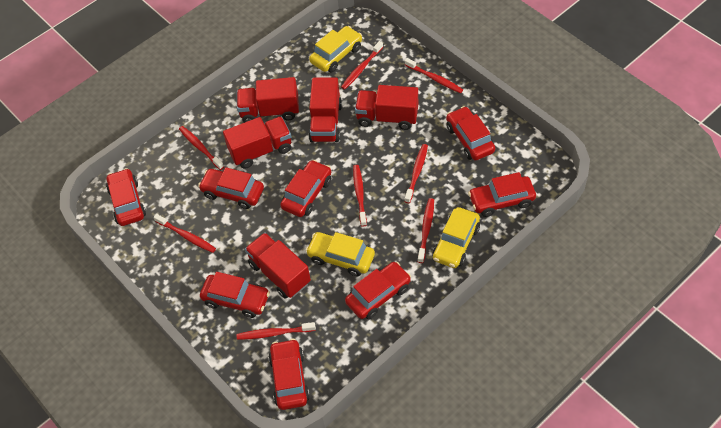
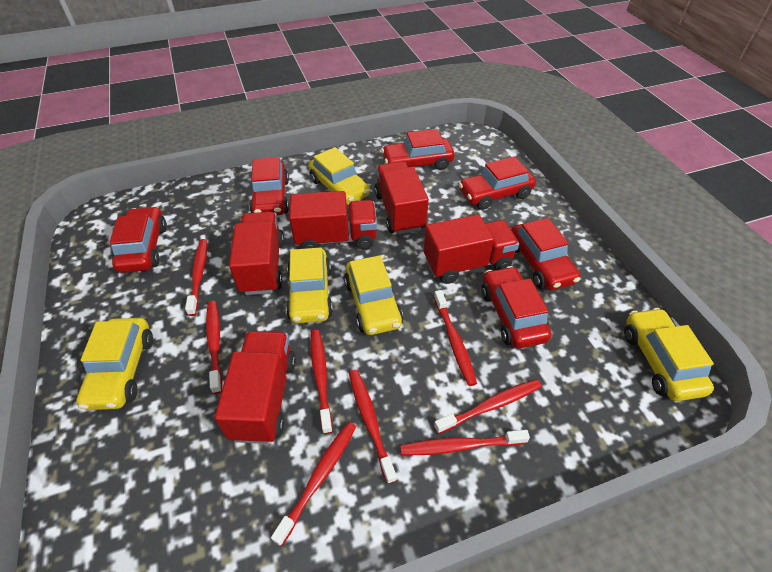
red car: 8 -> 6
yellow car: 3 -> 5

